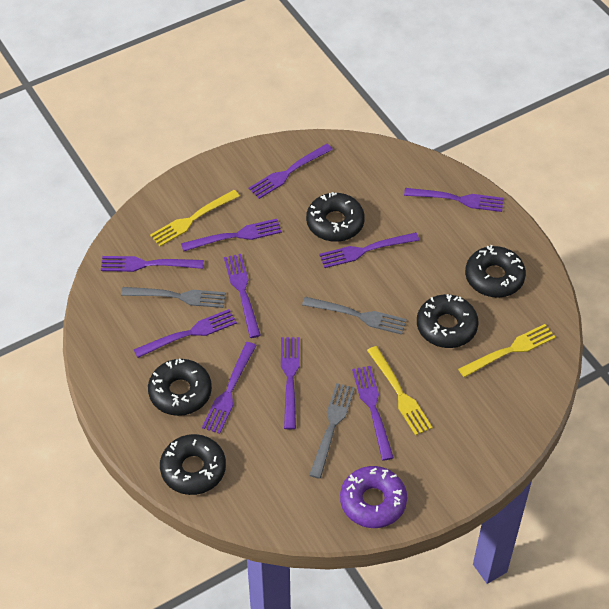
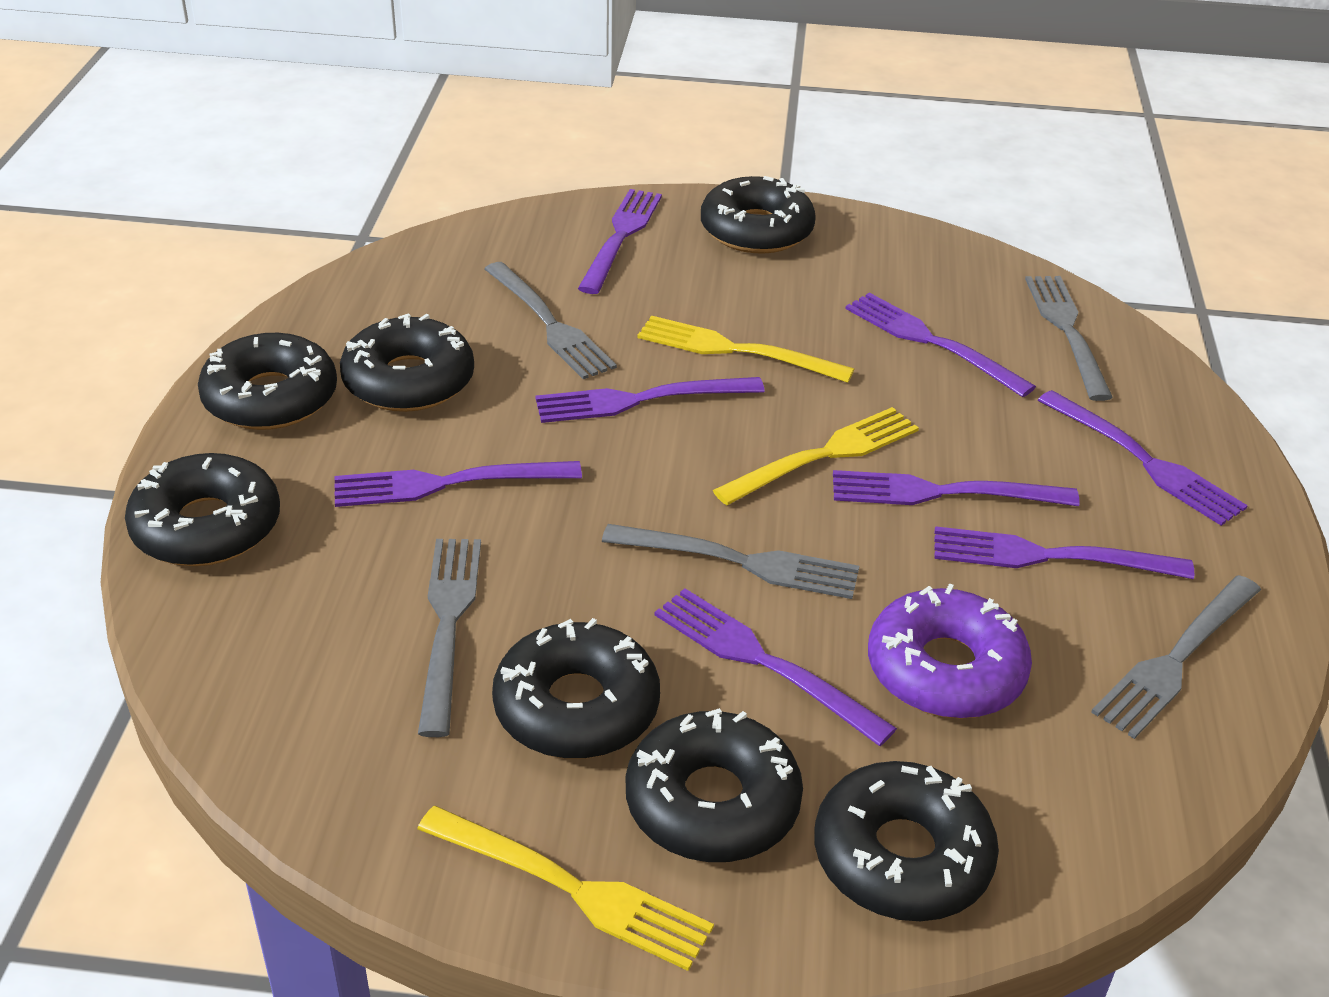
black donut: 5 -> 7
grey fork: 3 -> 5
purple fork: 10 -> 8

